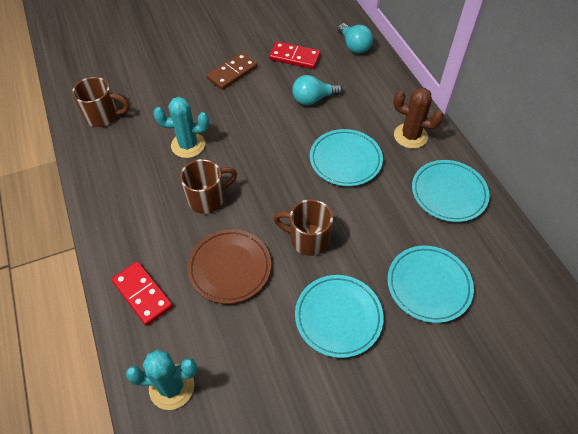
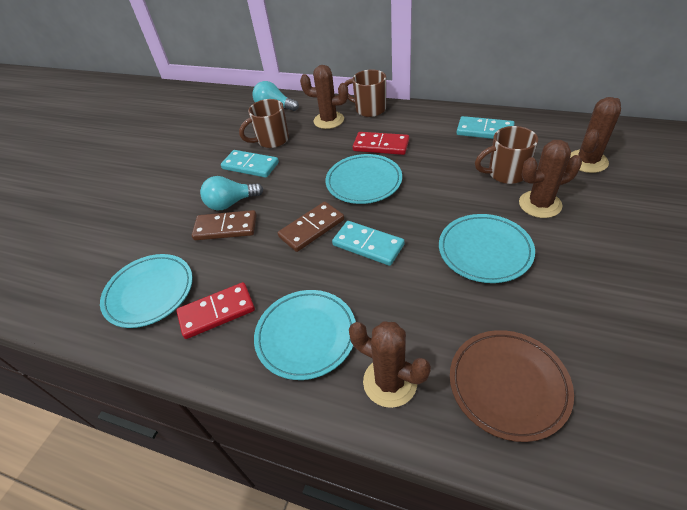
brown cactus: 1 -> 4
brown domino: 1 -> 2
turquoise cactus: 2 -> 0
turquoise domino: 0 -> 3

